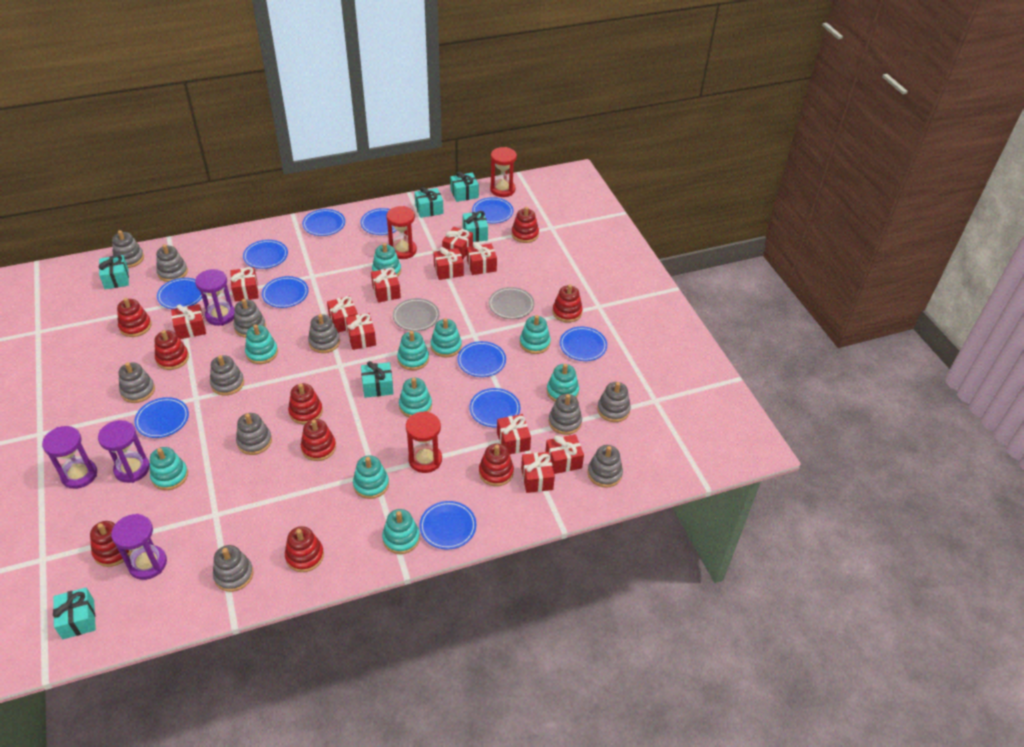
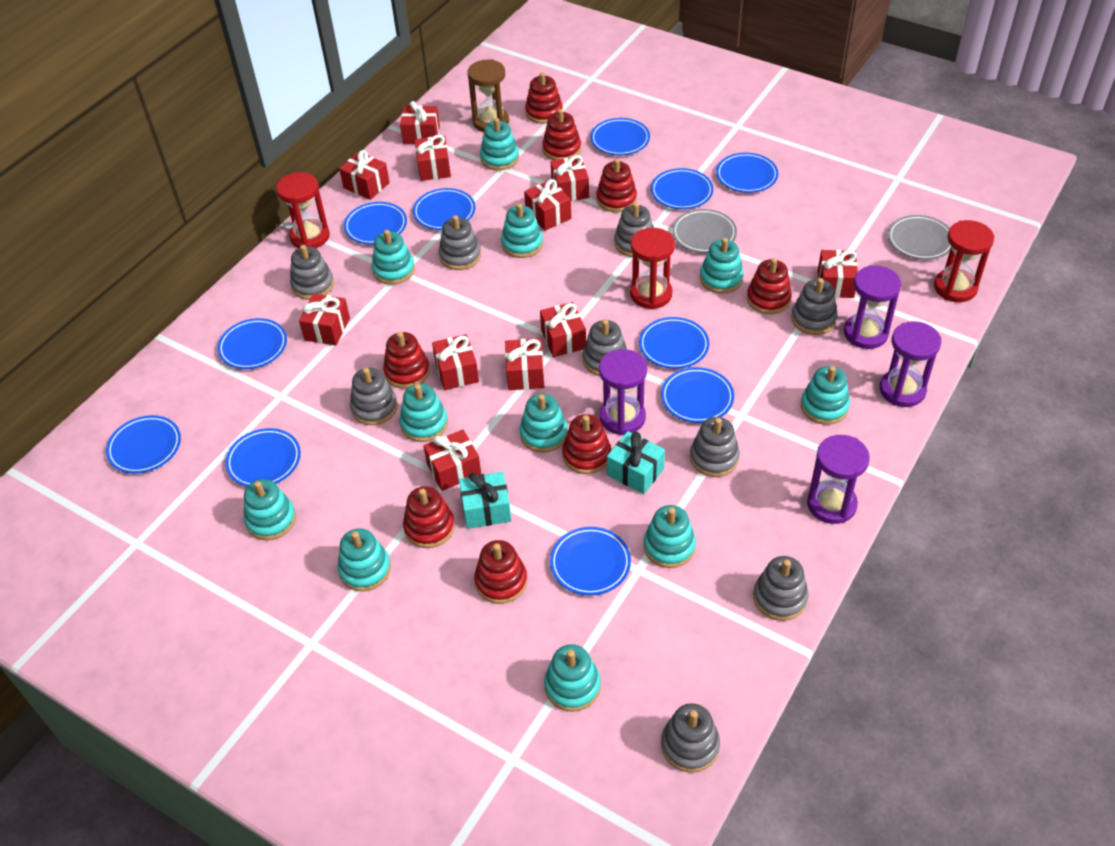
brown hourglass: 0 -> 1
grey stacking toy: 11 -> 9
red stacking toy: 9 -> 8
turquoise gift: 6 -> 2
turquoise stacking toy: 10 -> 11

